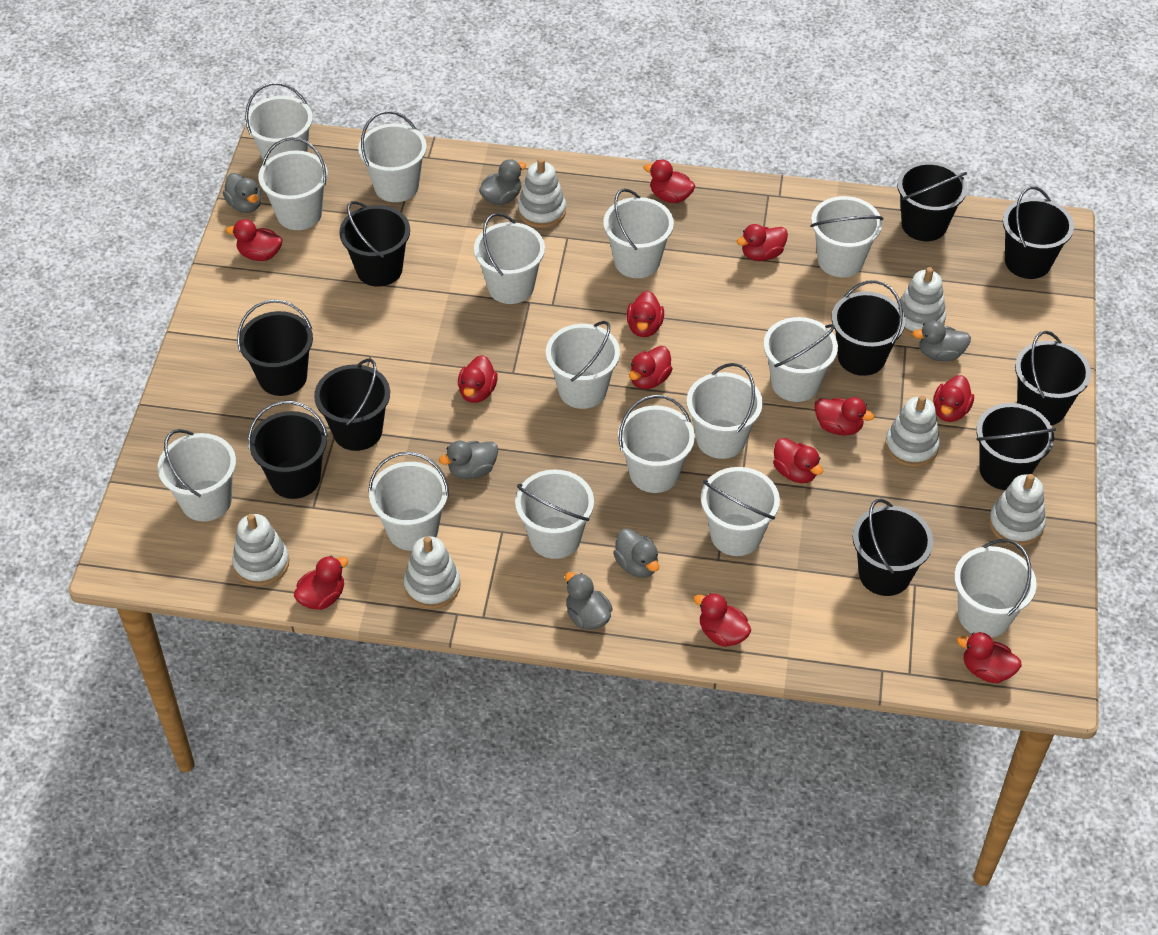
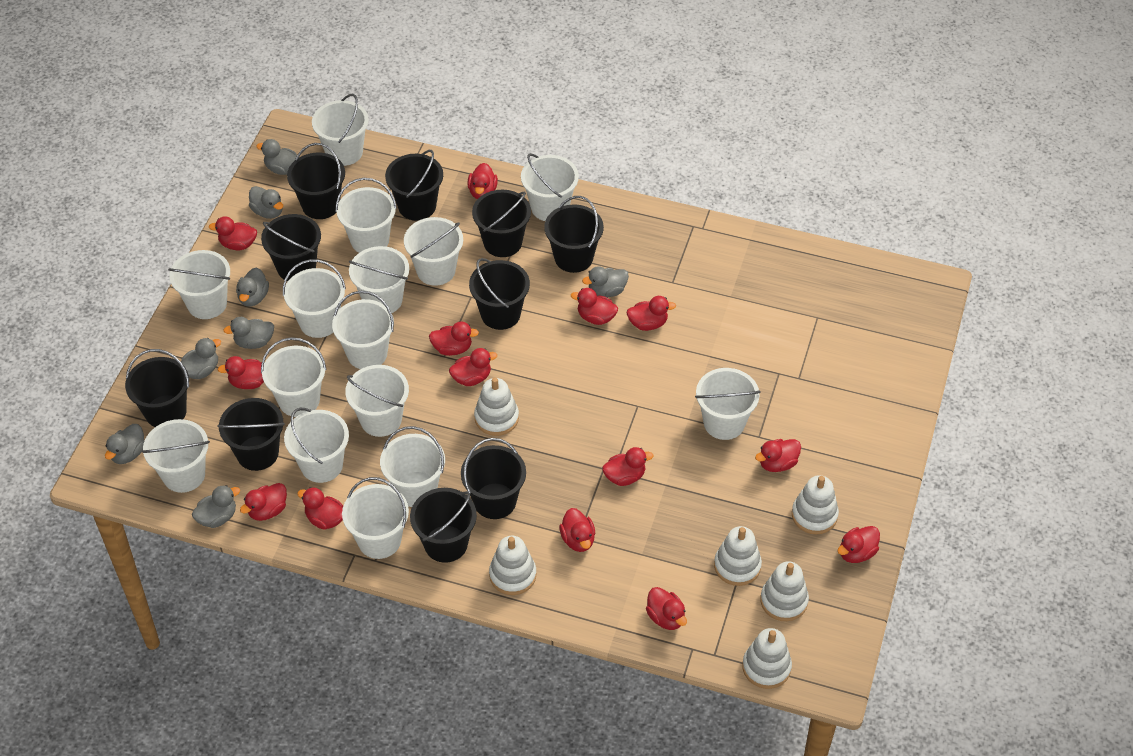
grey duck: 6 -> 8
red duck: 12 -> 14

